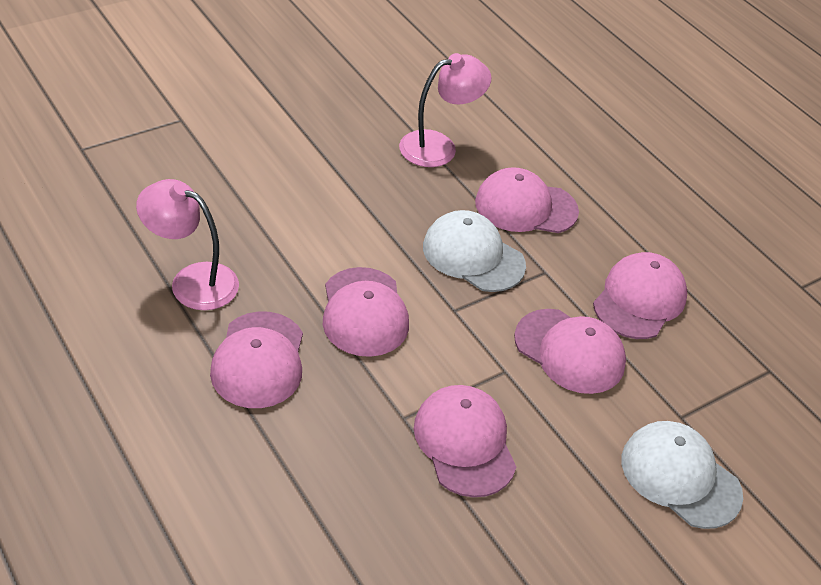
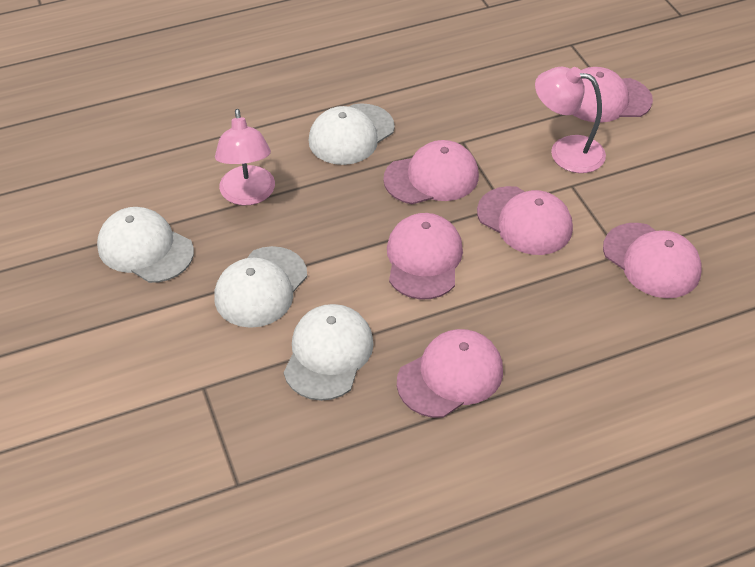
white cap: 2 -> 4

